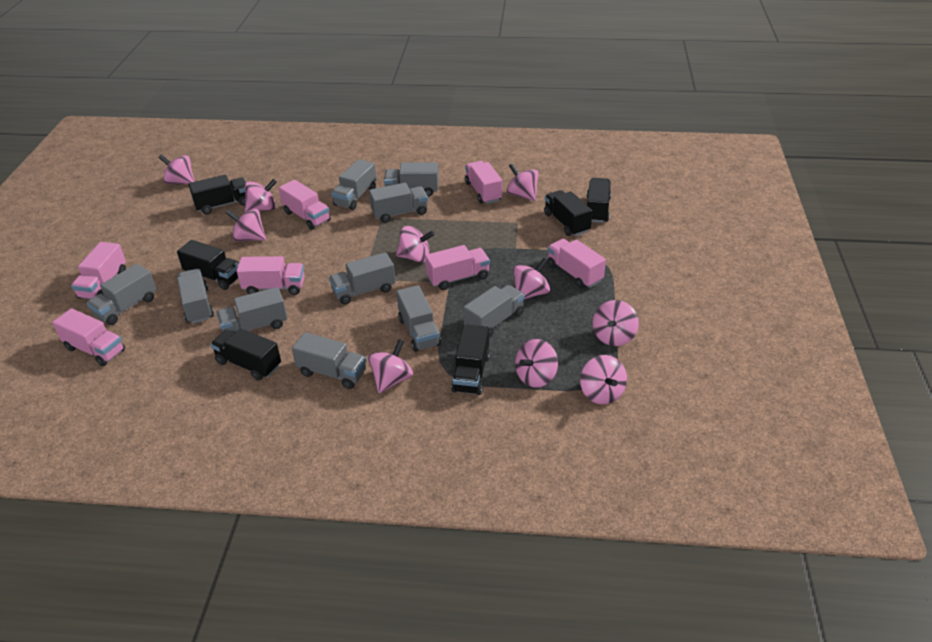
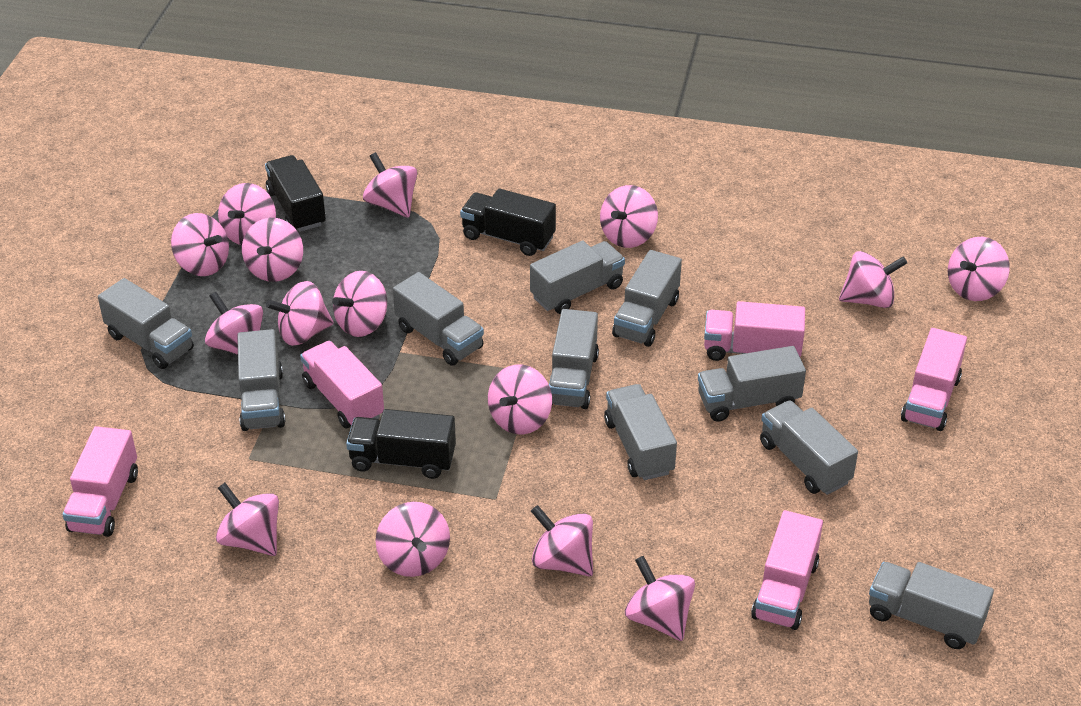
black truck: 6 -> 3
pink spinning top: 10 -> 15
pink truck: 7 -> 5

